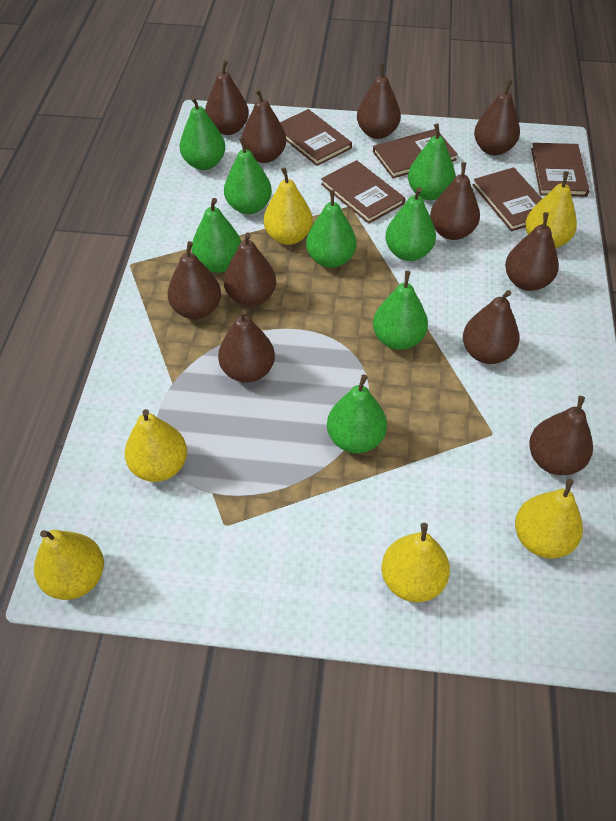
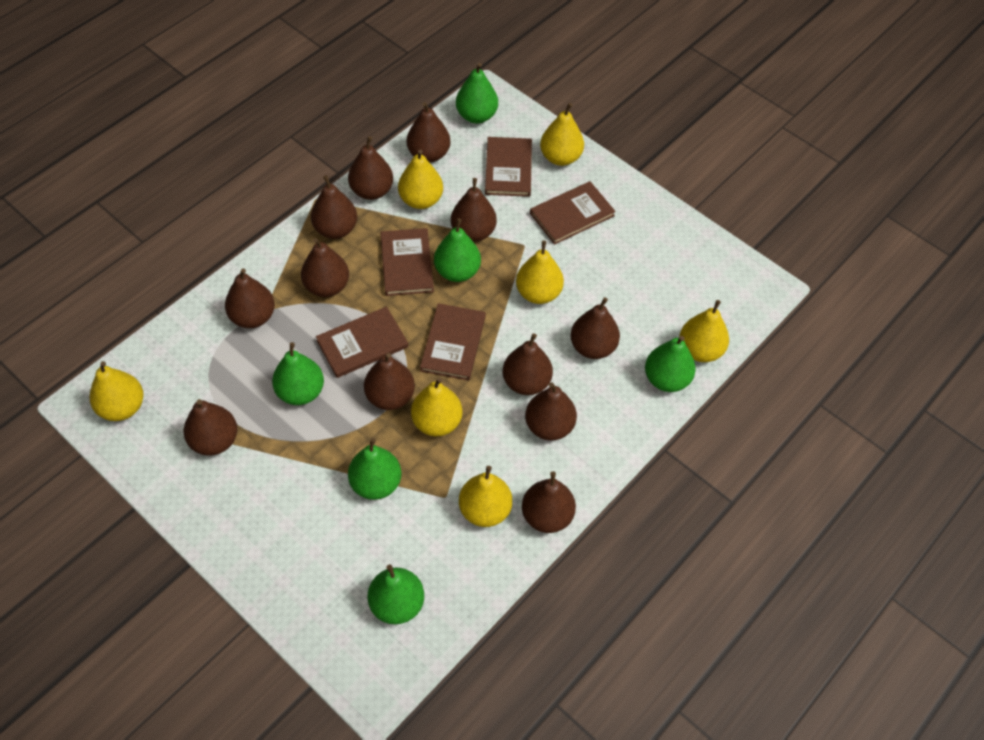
brown pear: 11 -> 12
green pear: 8 -> 6
yellow pear: 6 -> 7

